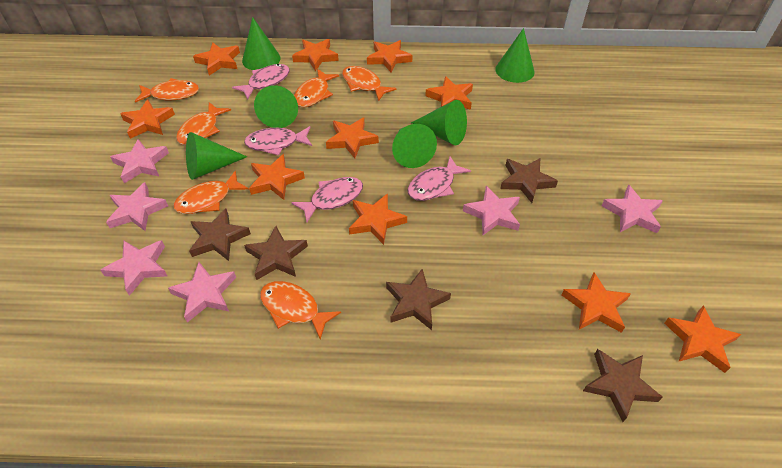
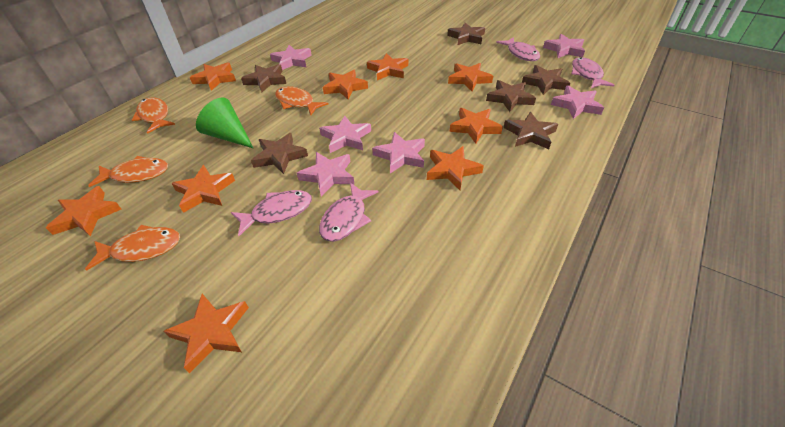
brown star: 5 -> 6
green cone: 6 -> 1
orange fish: 6 -> 4
orange star: 10 -> 9

